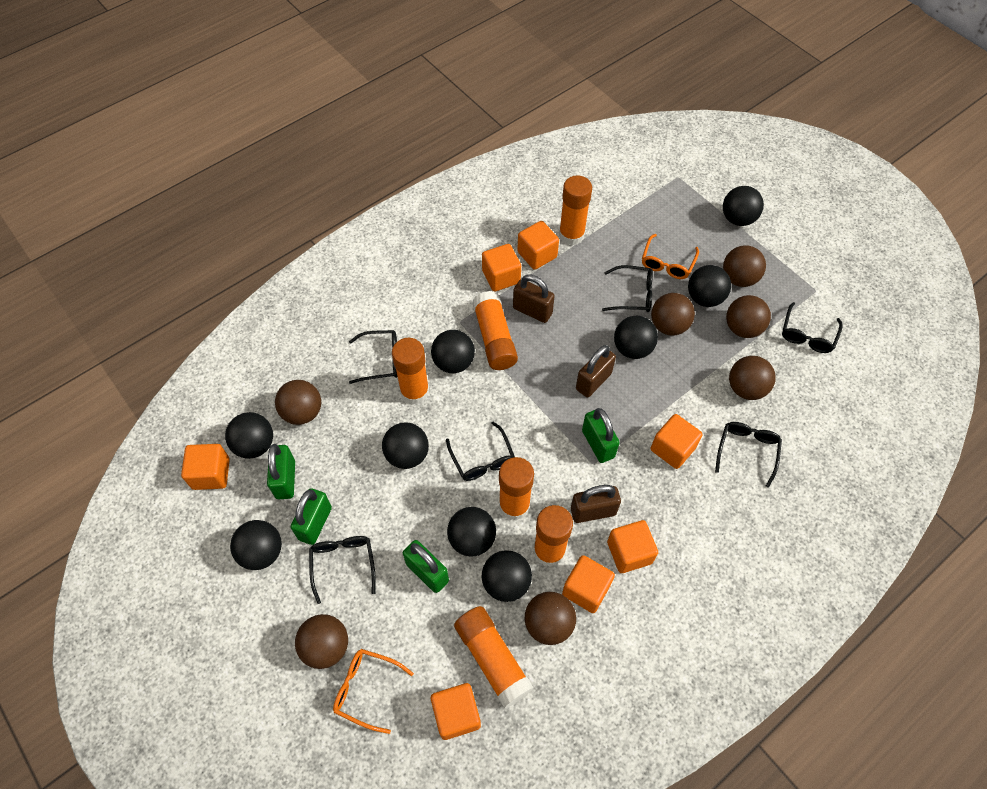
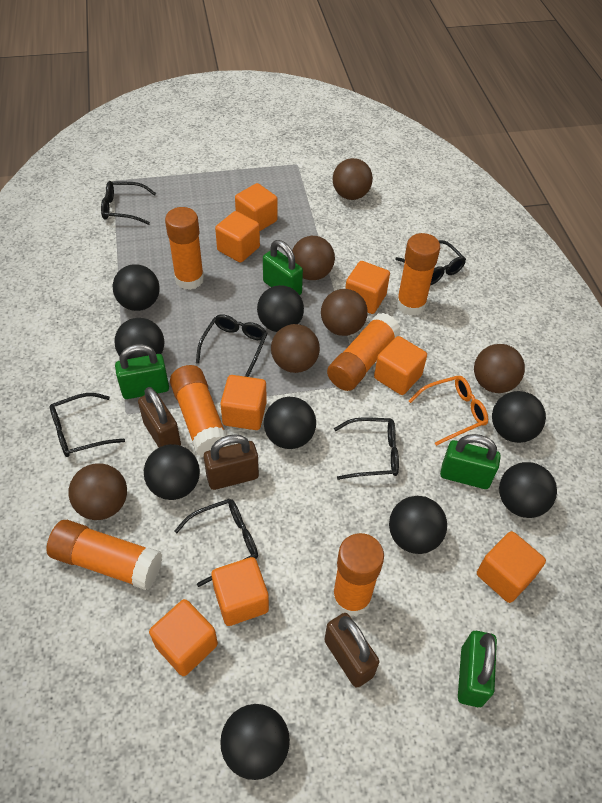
brown ball: 7 -> 6
orange cube: 7 -> 8
orange glasses: 2 -> 1

